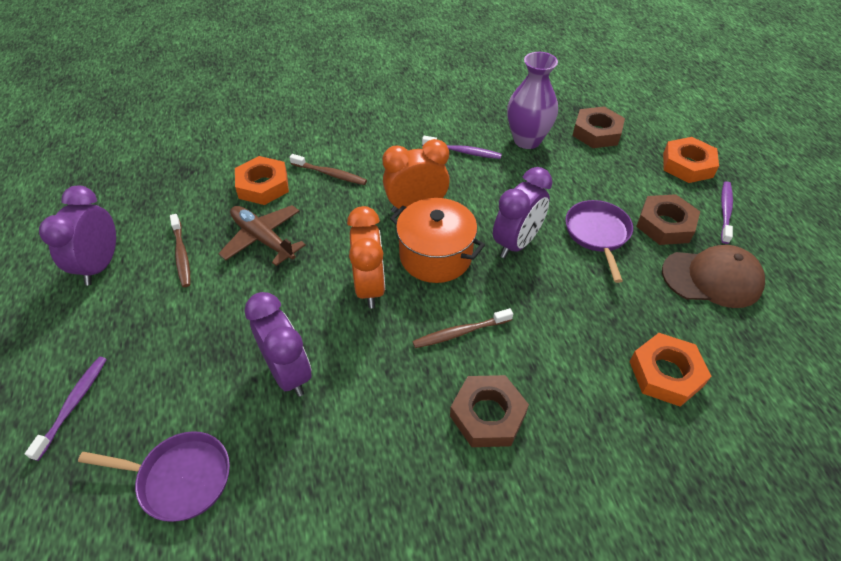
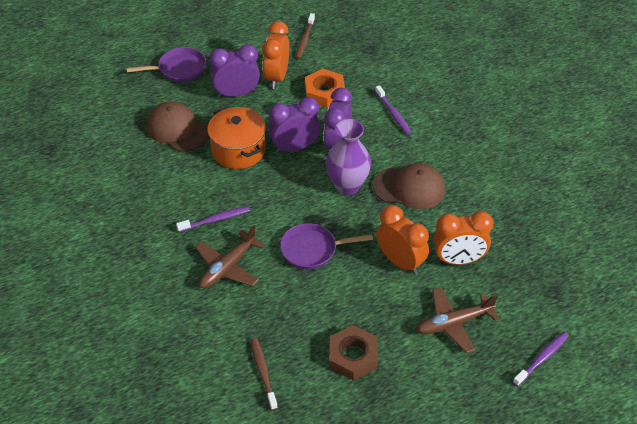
brown cap: 1 -> 2
brown nut: 3 -> 1
brown plane: 1 -> 2
brown toothbrush: 3 -> 2
orange clock: 2 -> 3
orange nut: 3 -> 1

